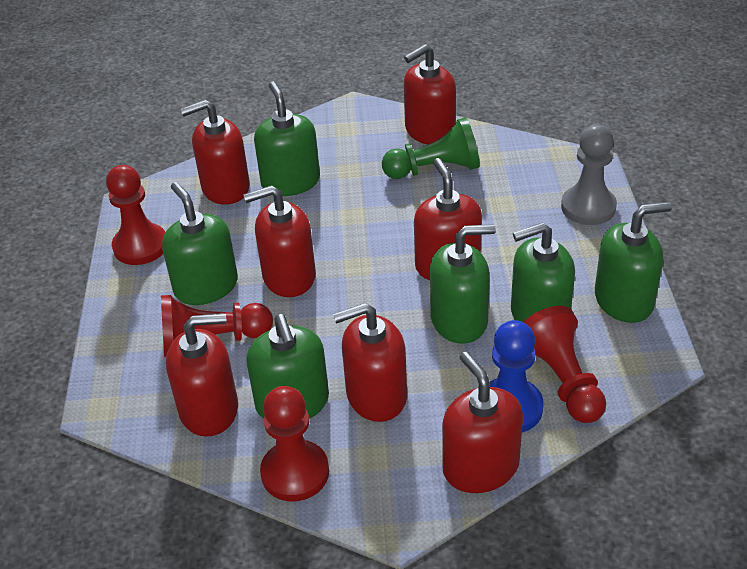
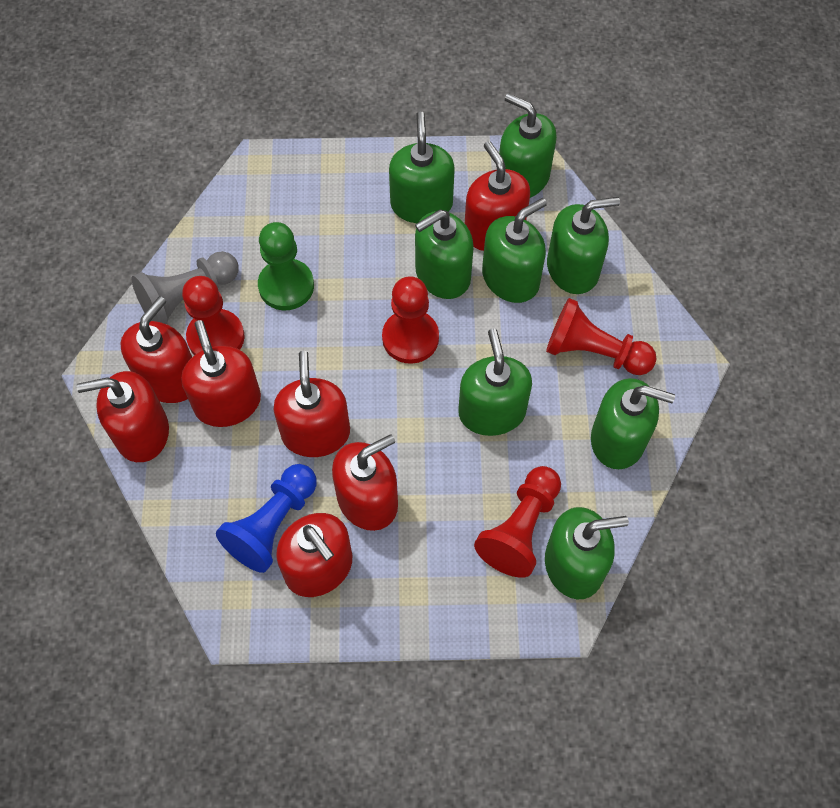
green soap dispenser: 6 -> 8

